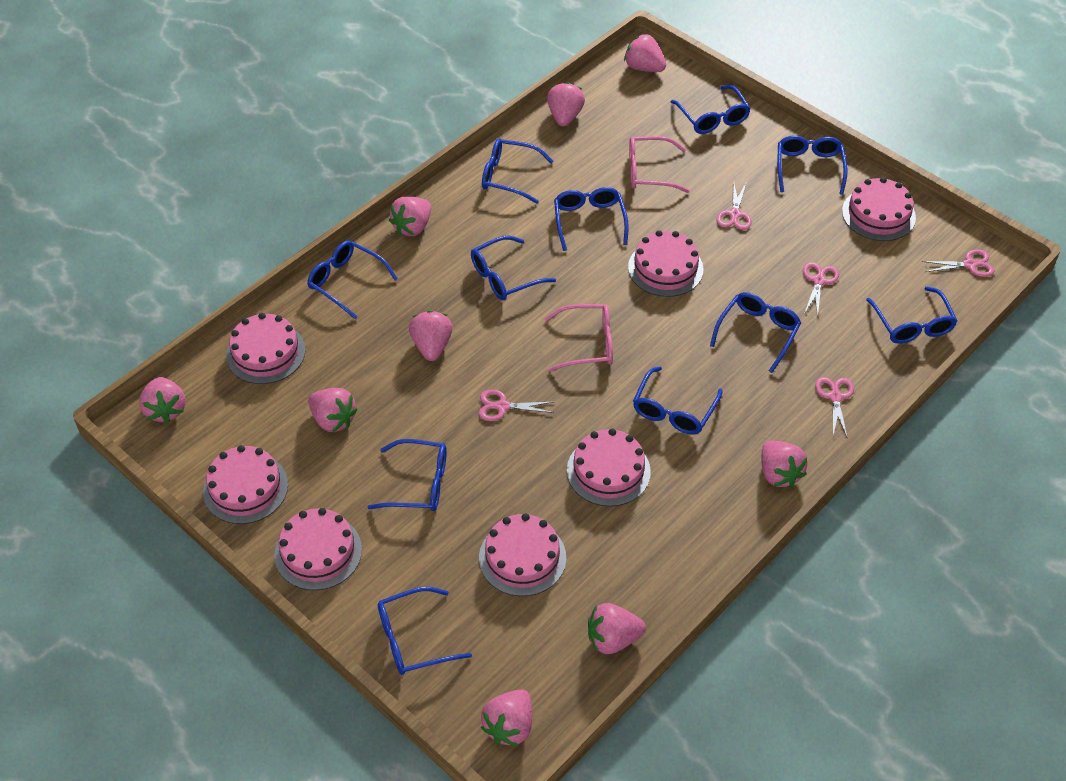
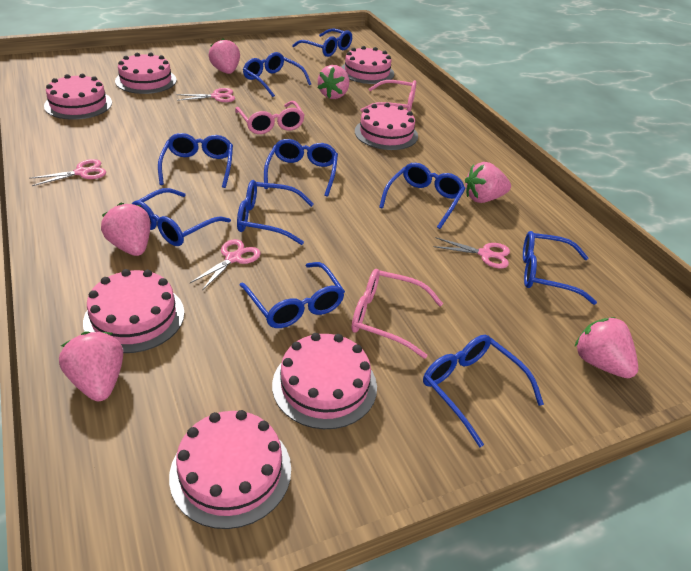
blue glasses: 11 -> 10
pink glasses: 2 -> 3
pink scissors: 5 -> 4
pink strawberry: 9 -> 6

